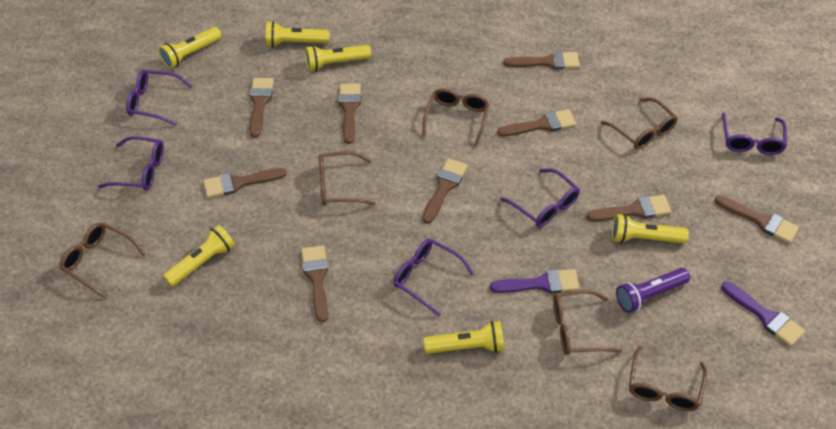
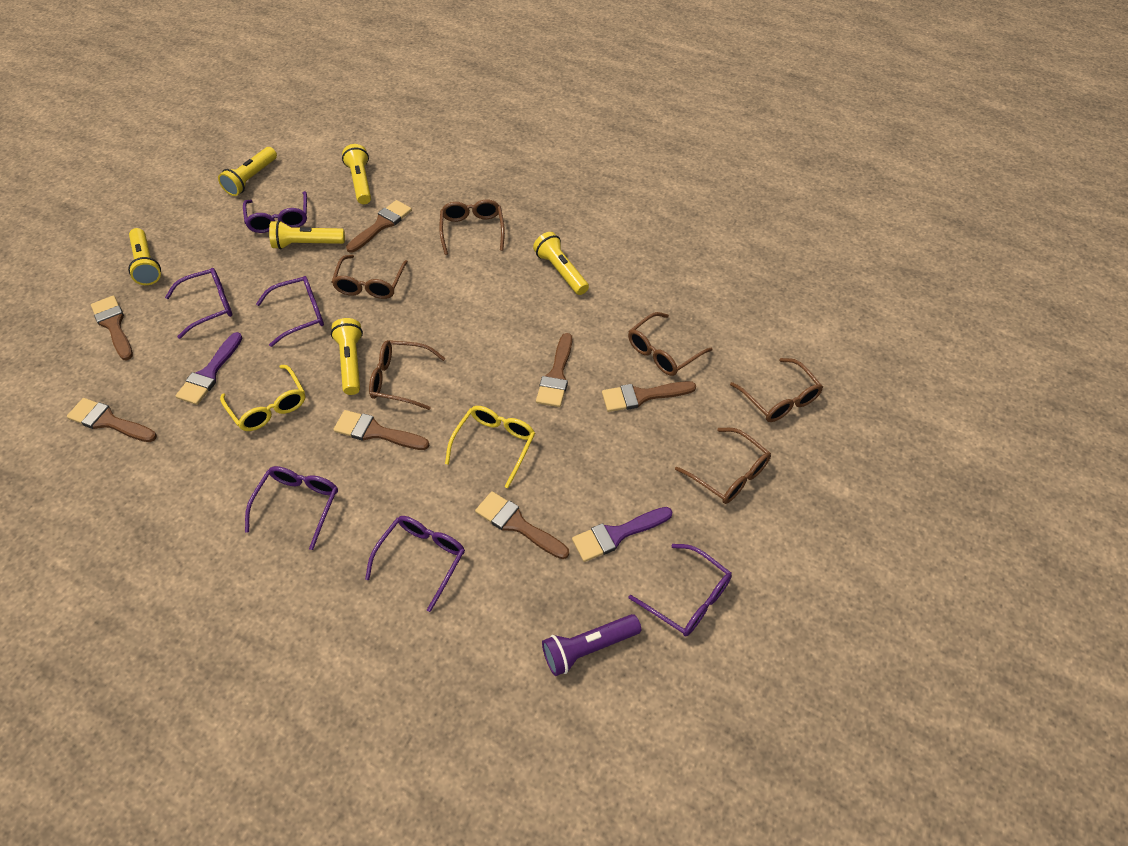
brown brush: 9 -> 7
purple glasses: 5 -> 6
yellow glasses: 0 -> 2

